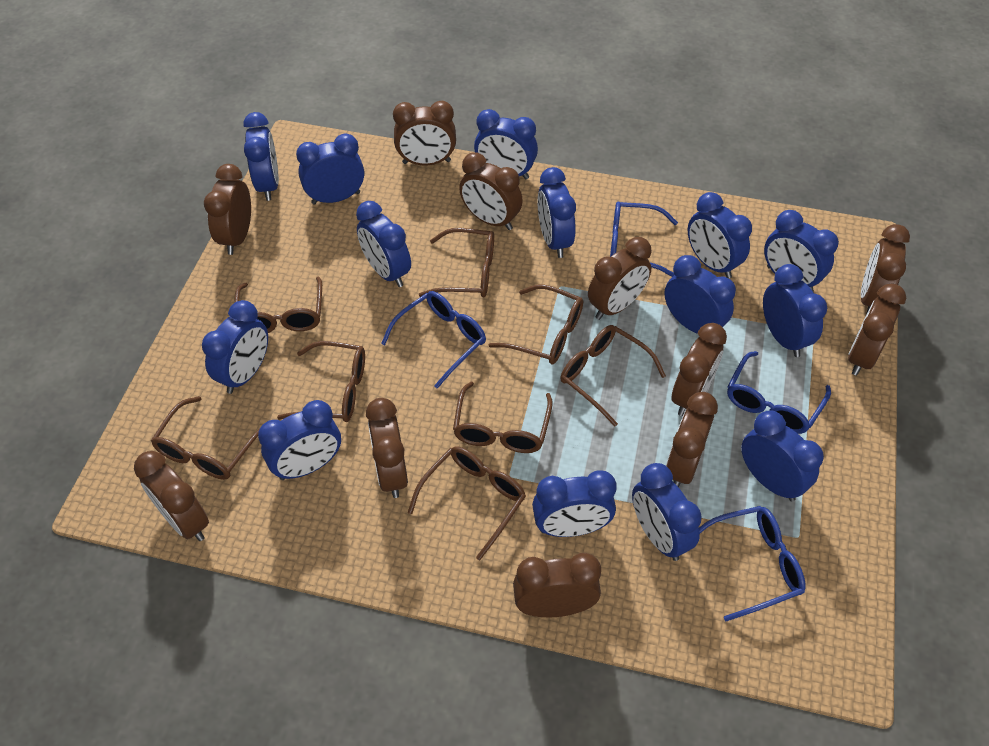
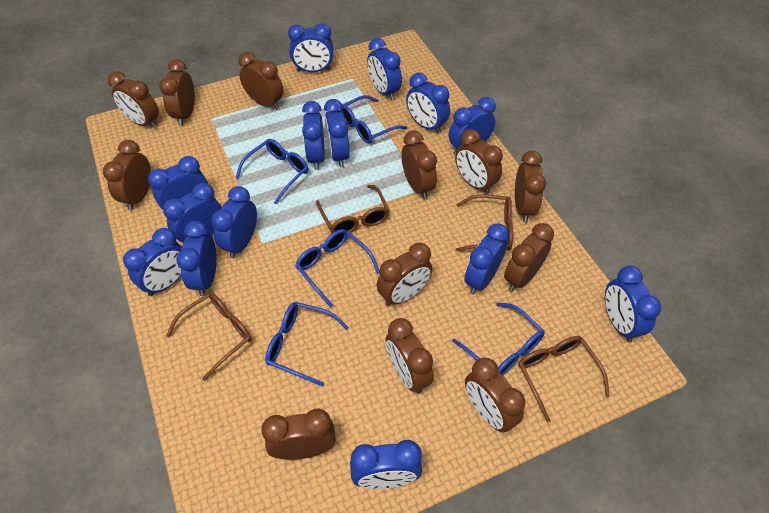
blue glasses: 4 -> 5
brown clock: 11 -> 12
brown glasses: 8 -> 4

